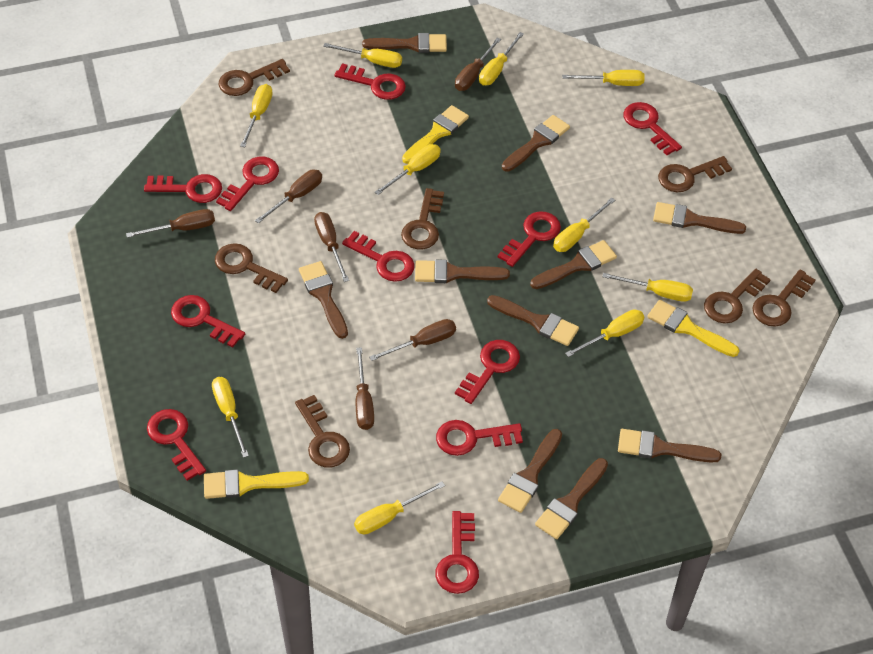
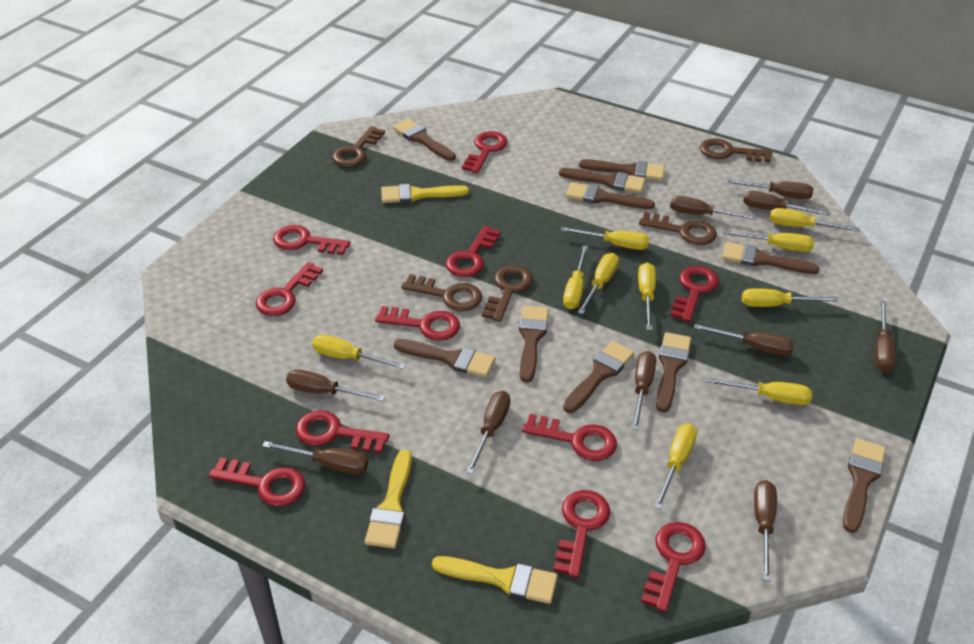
brown key: 7 -> 5
brown screwdriver: 6 -> 10

